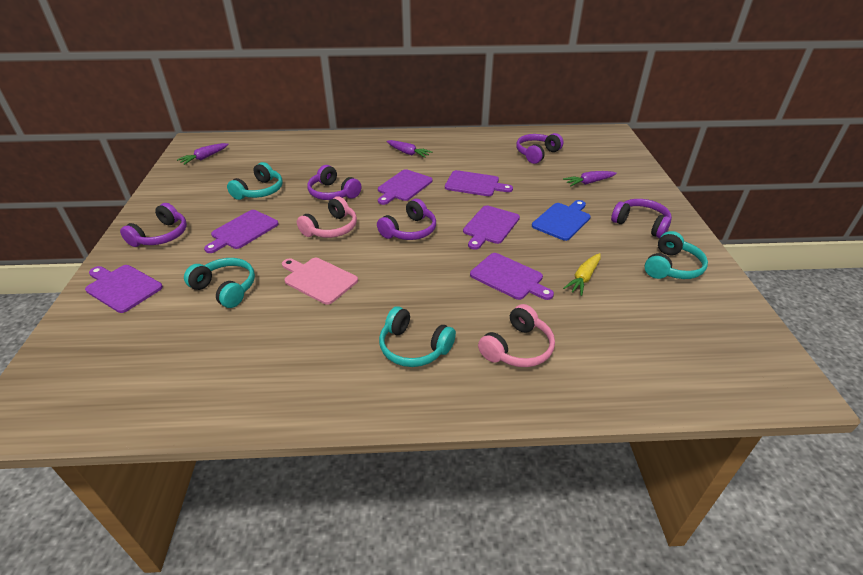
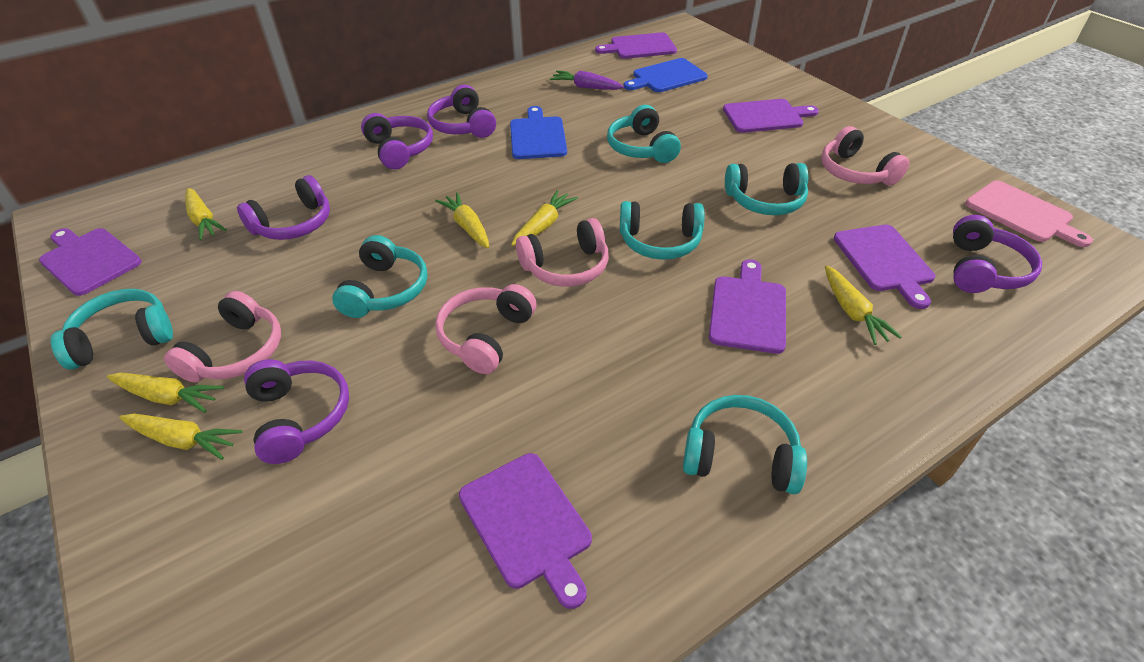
blue cutting board: 1 -> 2
pink headphones: 2 -> 4
purple carrot: 3 -> 1
turquoise headphones: 4 -> 6
yellow carrot: 1 -> 6

